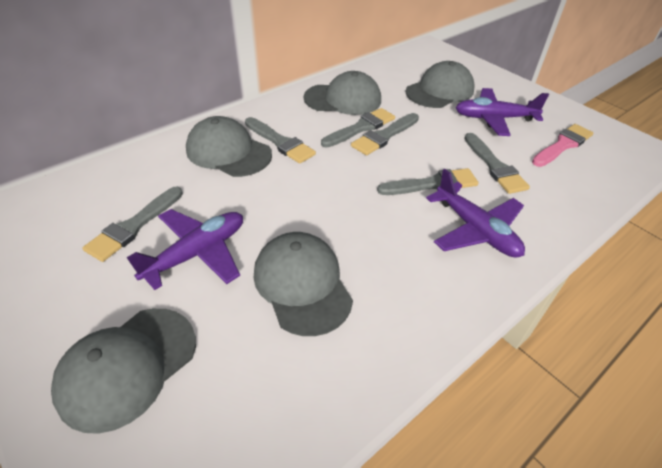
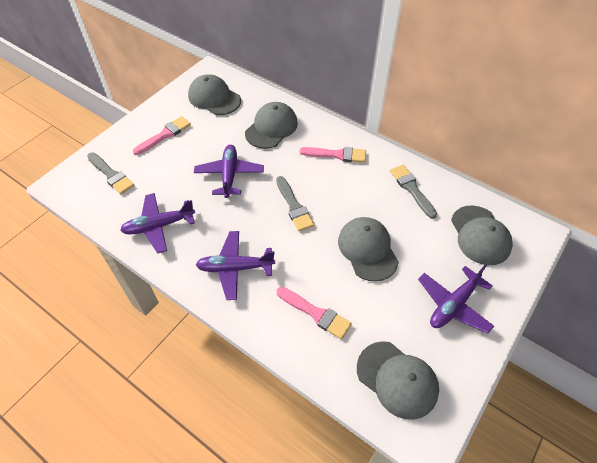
grey brush: 6 -> 3
pink brush: 1 -> 3
purple plane: 3 -> 4

